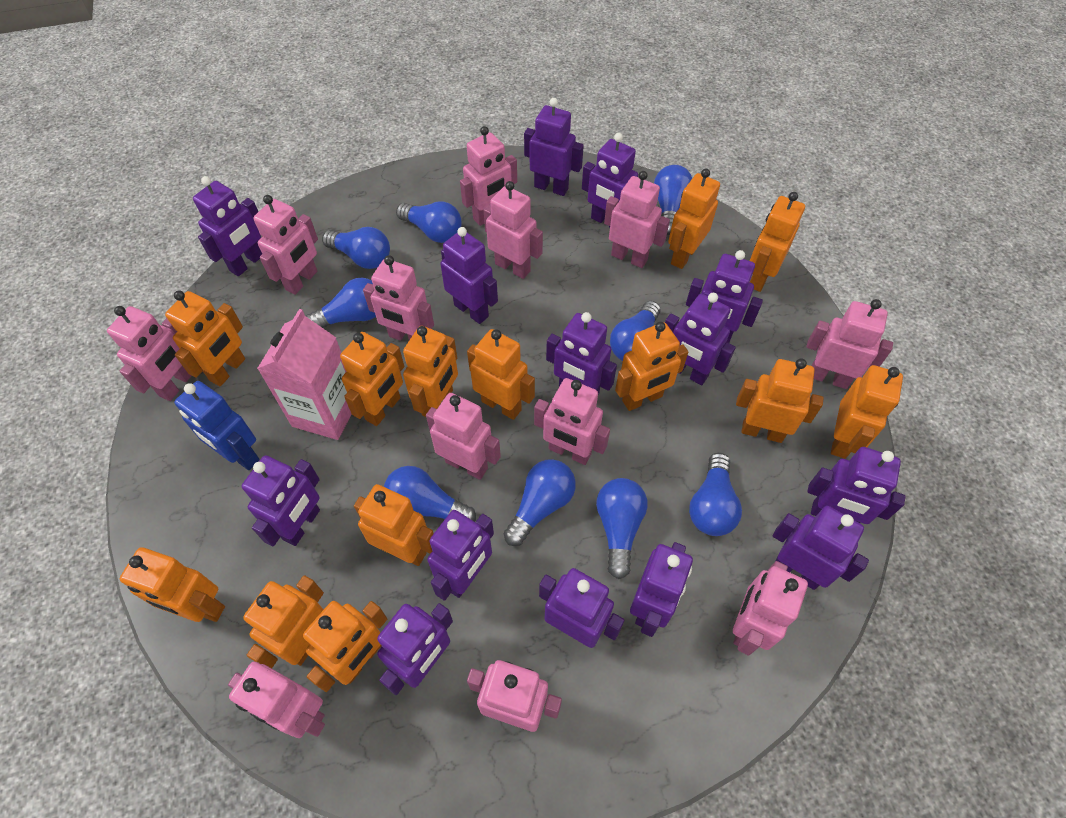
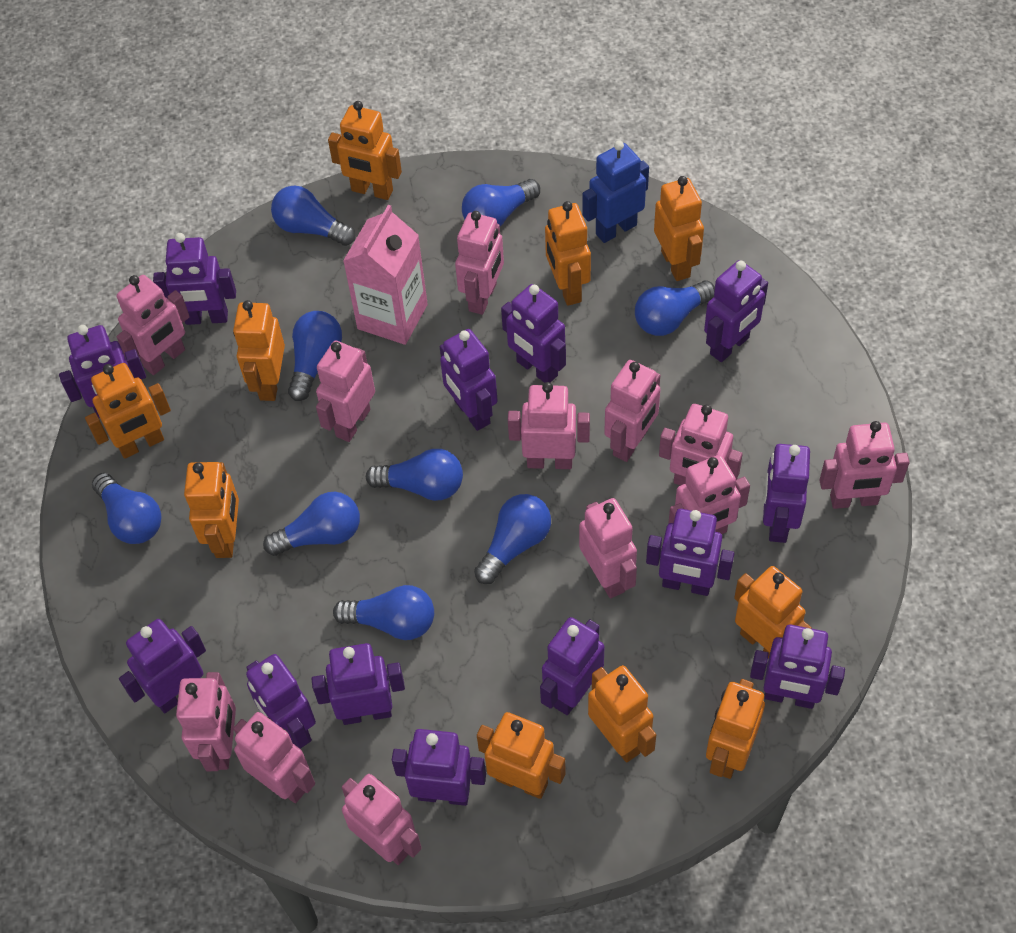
orange robot: 13 -> 10
purple robot: 14 -> 13

